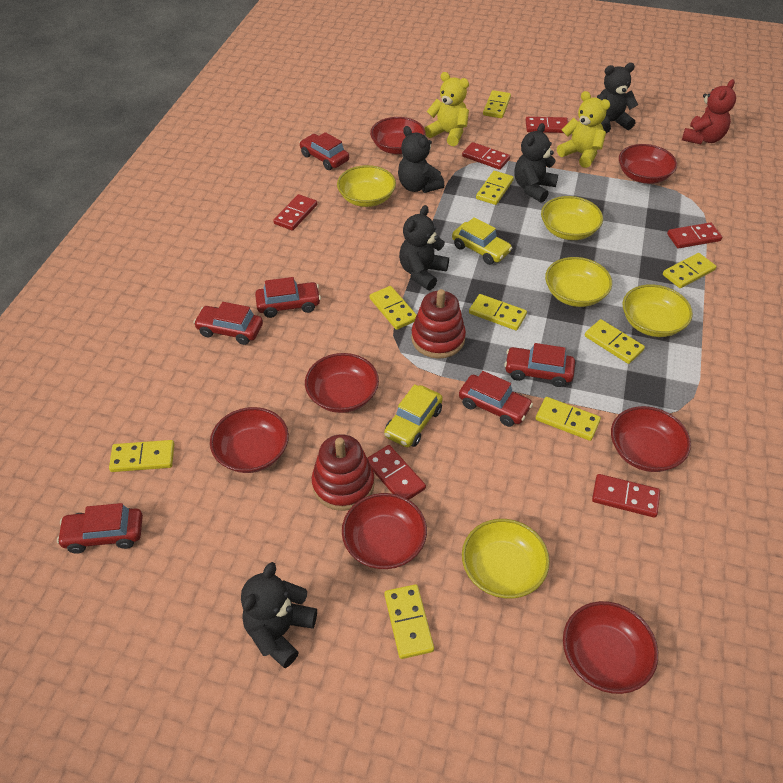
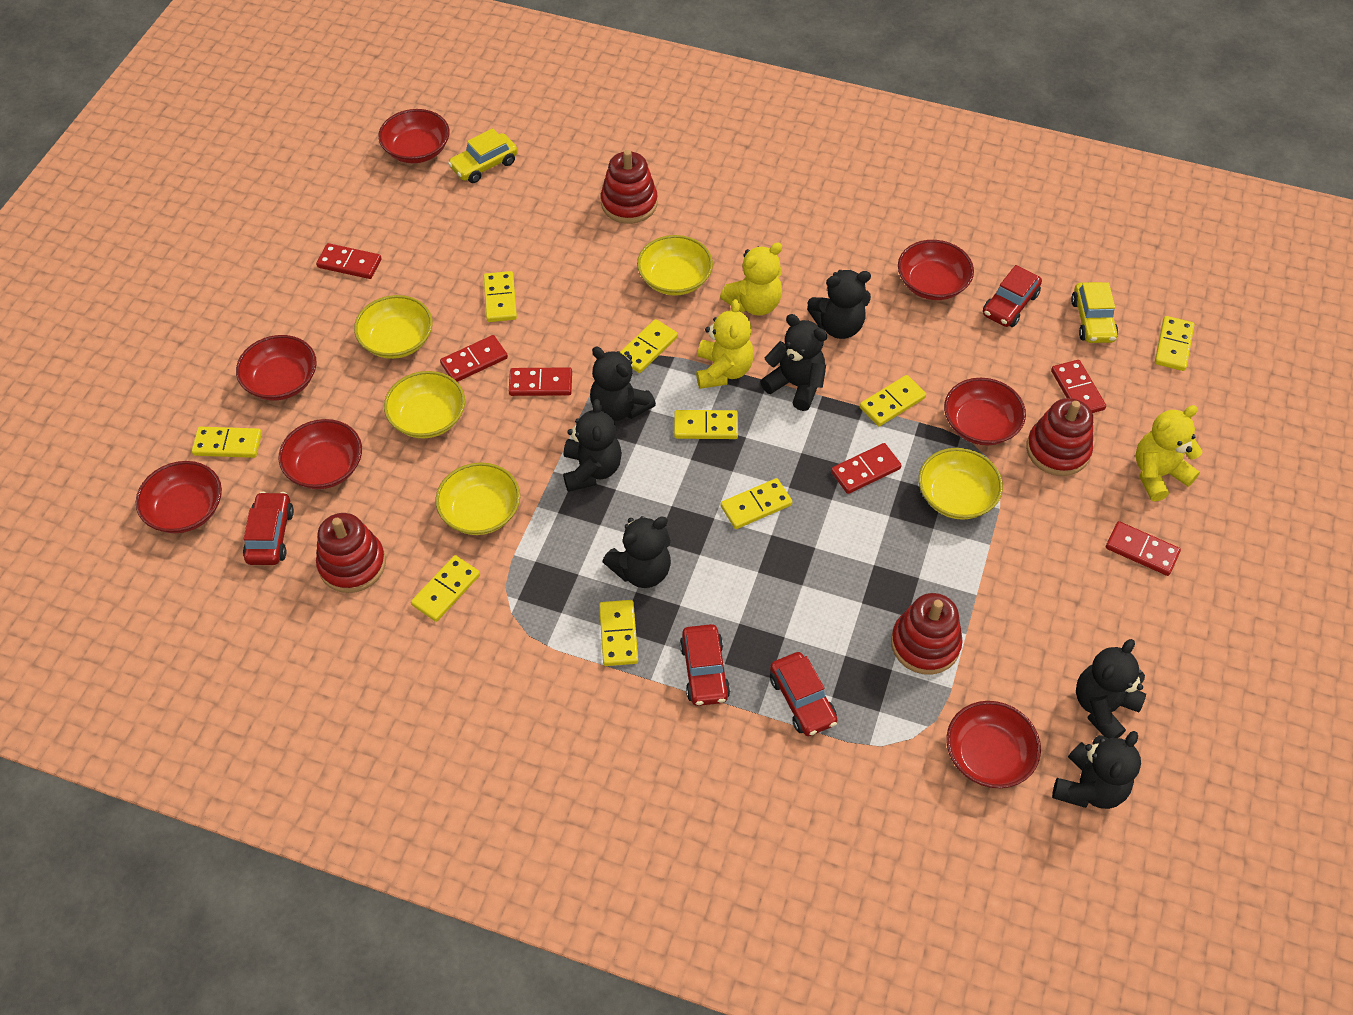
black teddy bear: 5 -> 7
red car: 6 -> 4
red stacking toy: 2 -> 4
red teddy bear: 1 -> 0
yellow teddy bear: 2 -> 3

